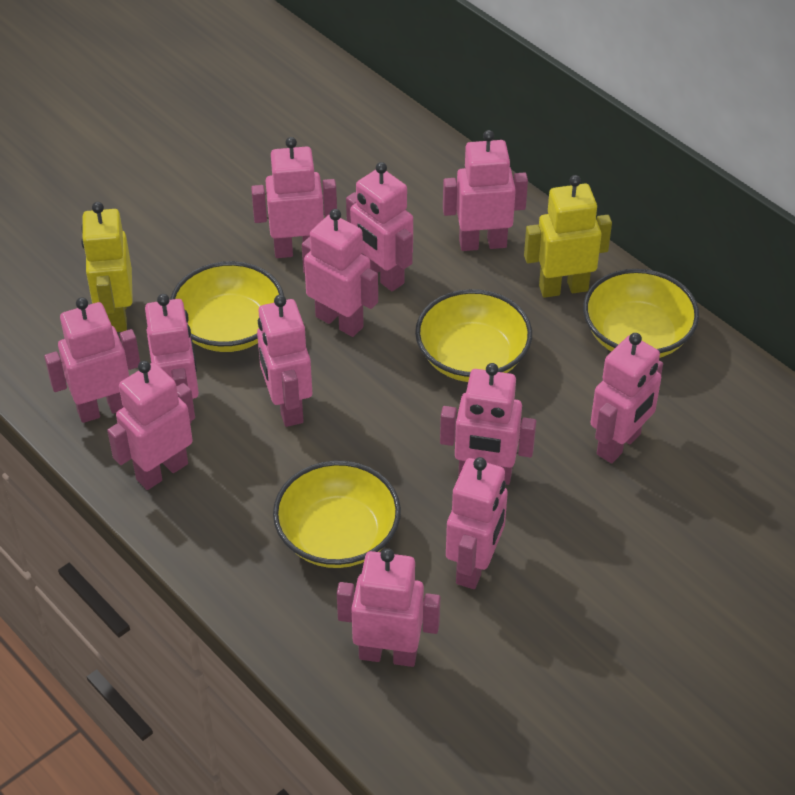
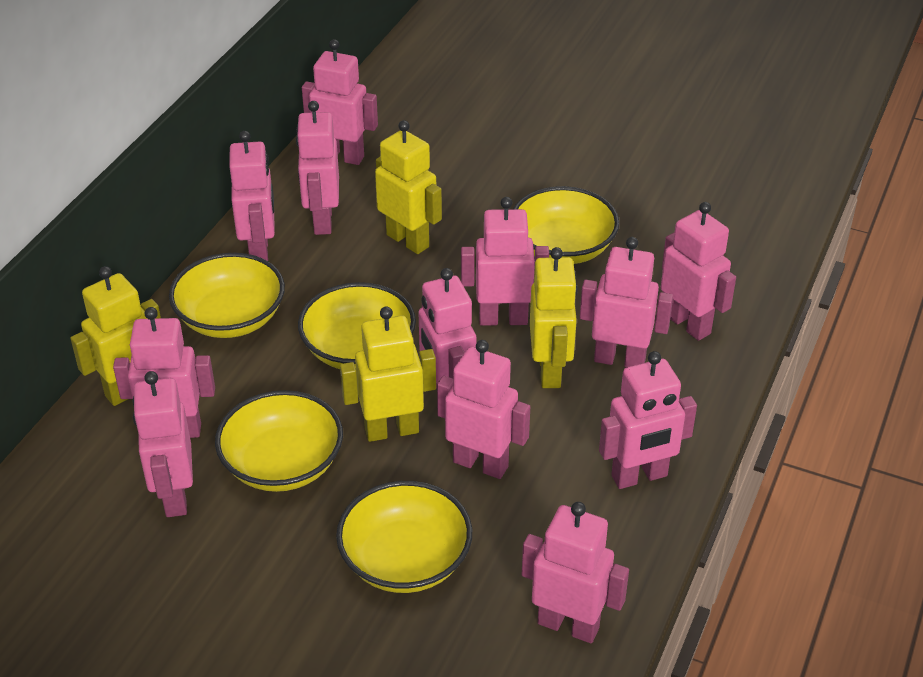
yellow bowl: 4 -> 5
yellow robot: 2 -> 4

